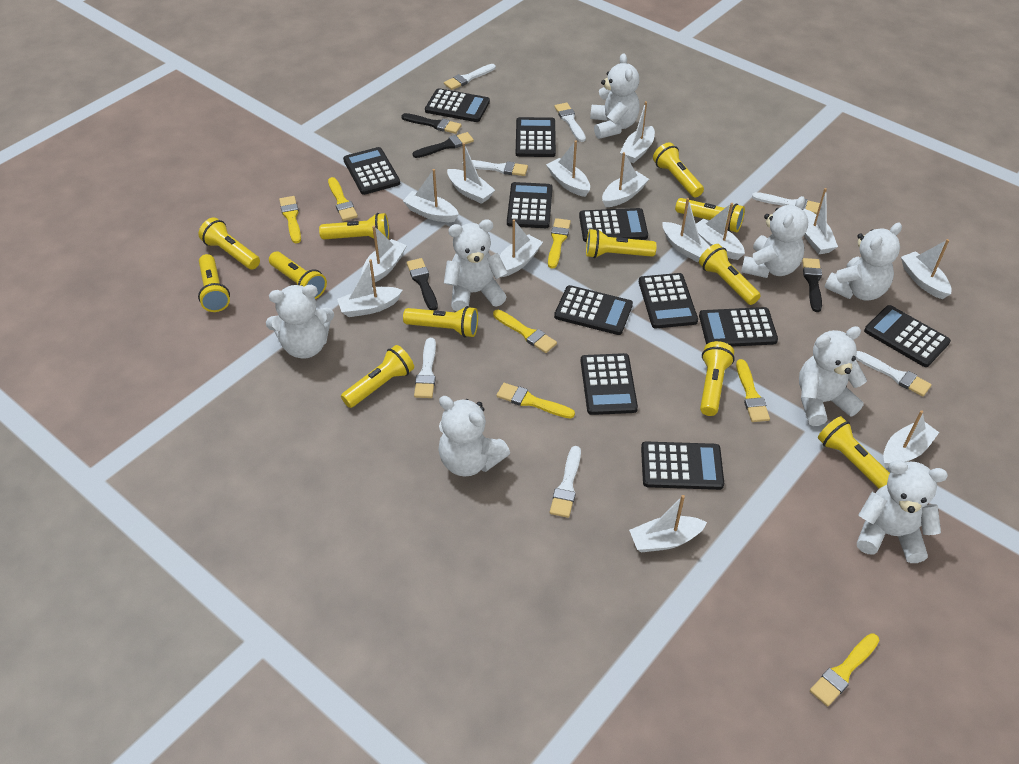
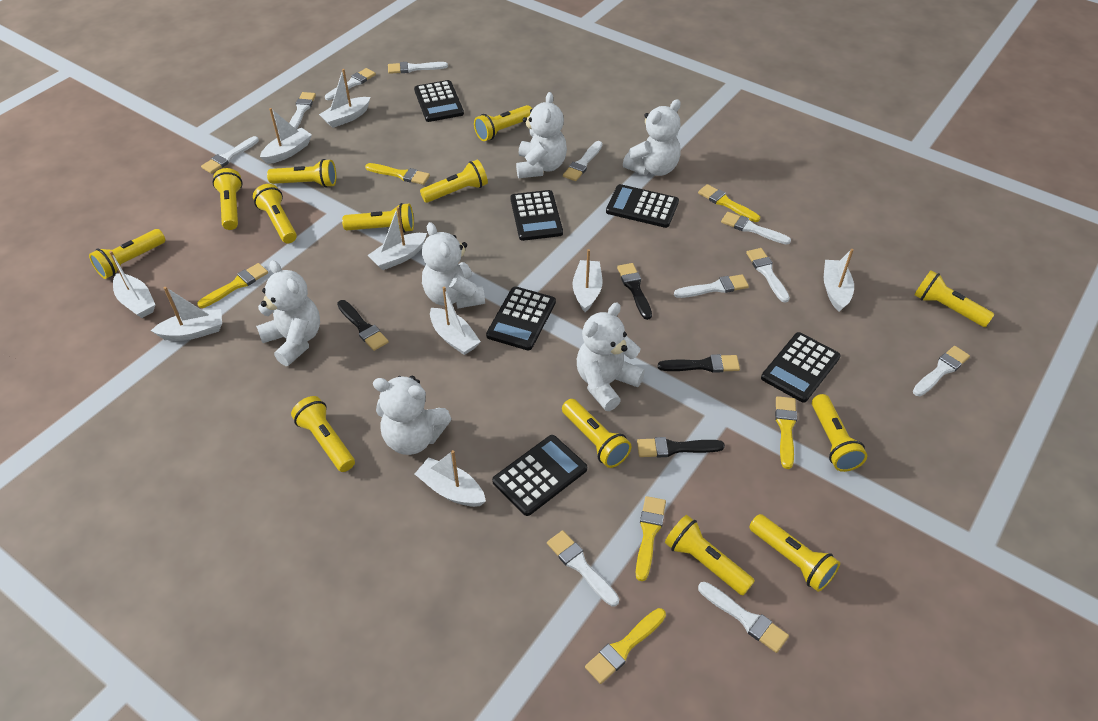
black calculator: 11 -> 6
white boat: 14 -> 9
white brush: 7 -> 11
white teddy bear: 8 -> 6
yellow brush: 7 -> 6
yellow flashlight: 12 -> 13

